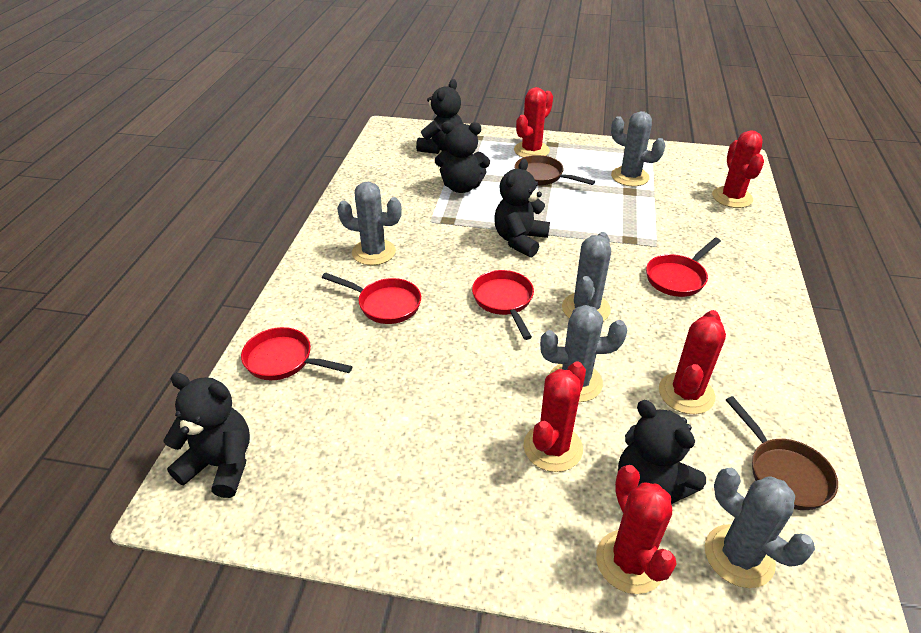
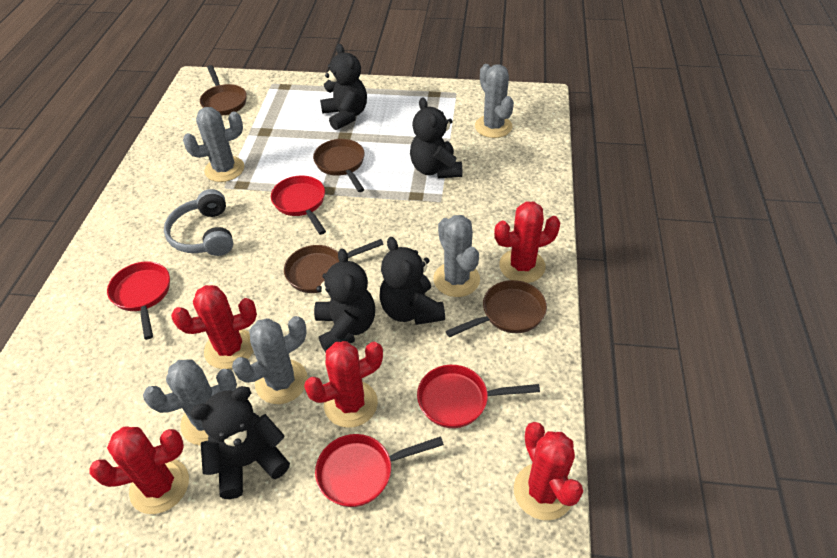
brown pan: 2 -> 4
grey headphones: 0 -> 1

